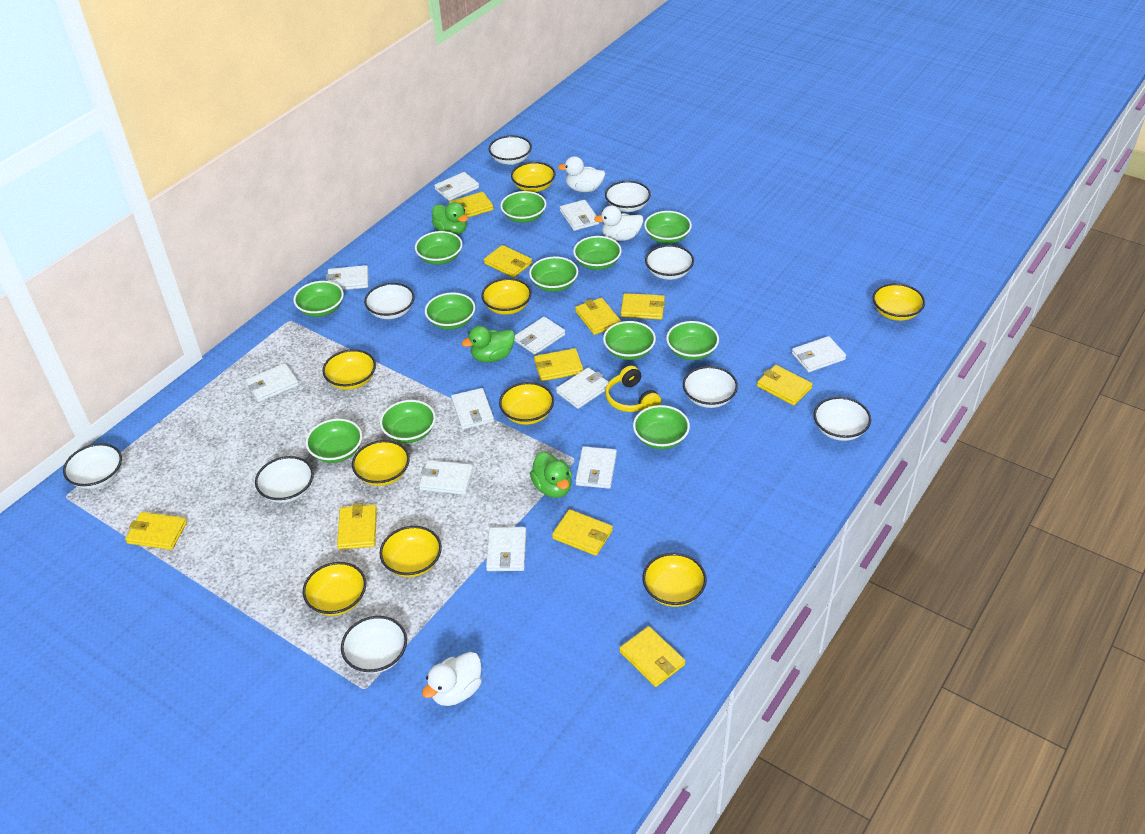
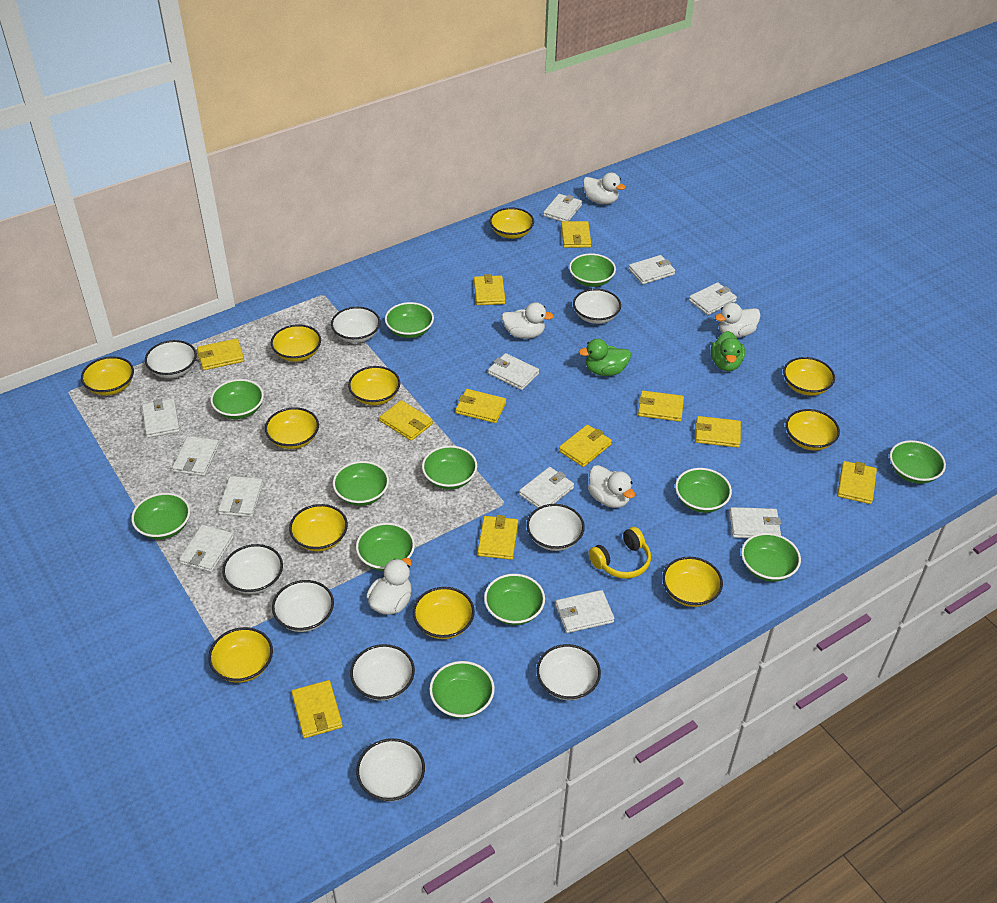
green duck: 3 -> 2
white duck: 3 -> 5
yellow bowl: 9 -> 11
yellow wallet: 10 -> 11

